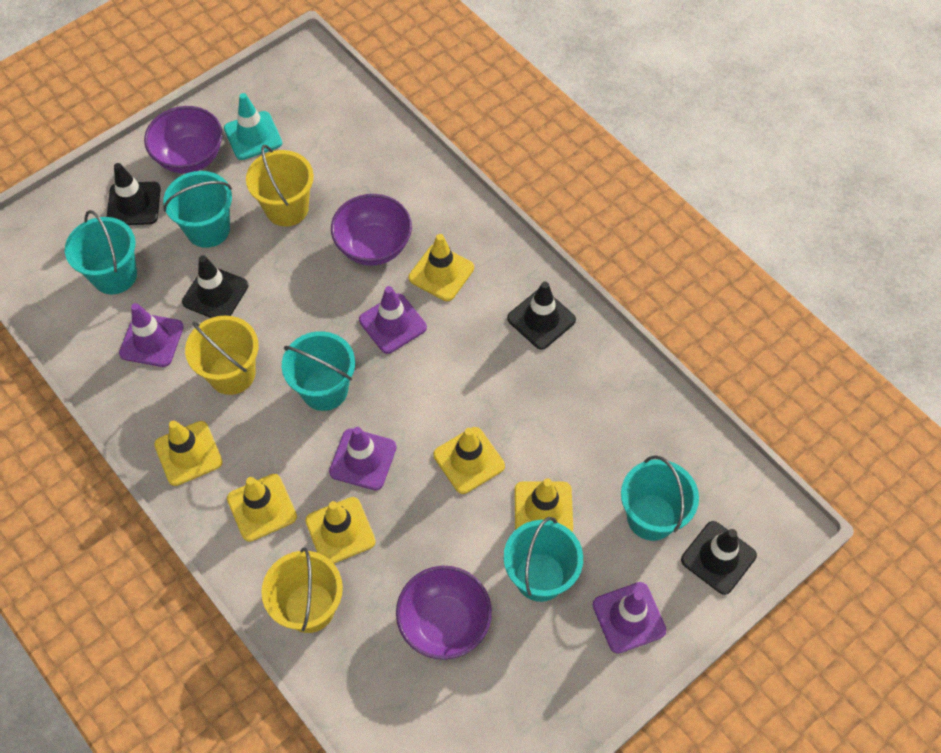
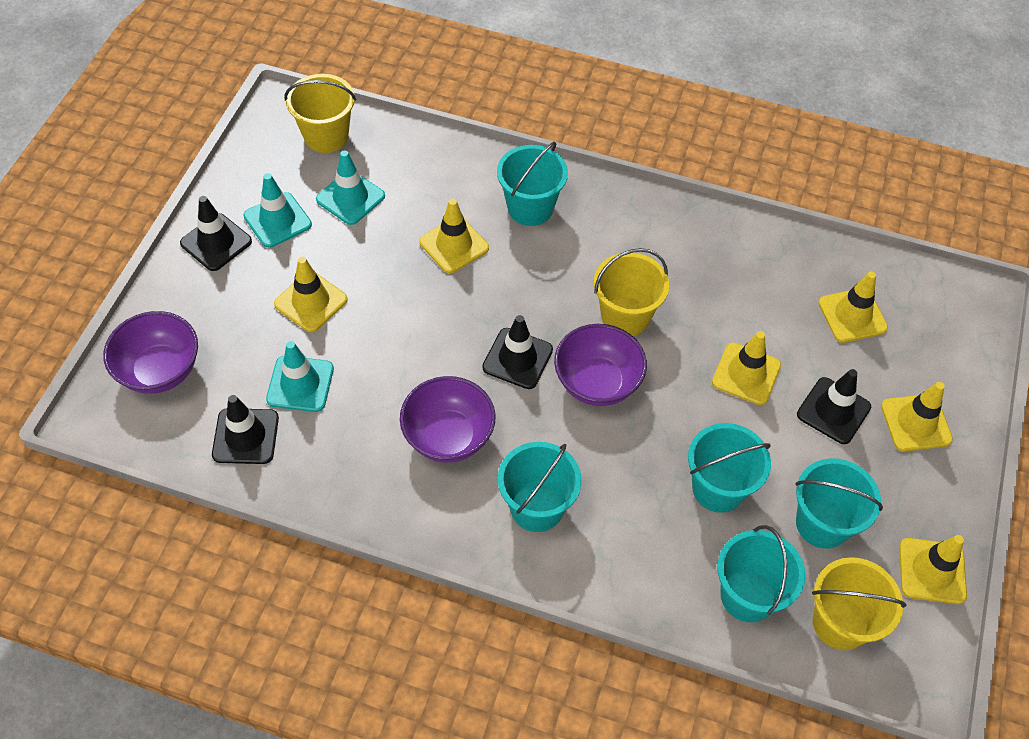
purple traffic cone: 4 -> 0
turquoise traffic cone: 1 -> 3

